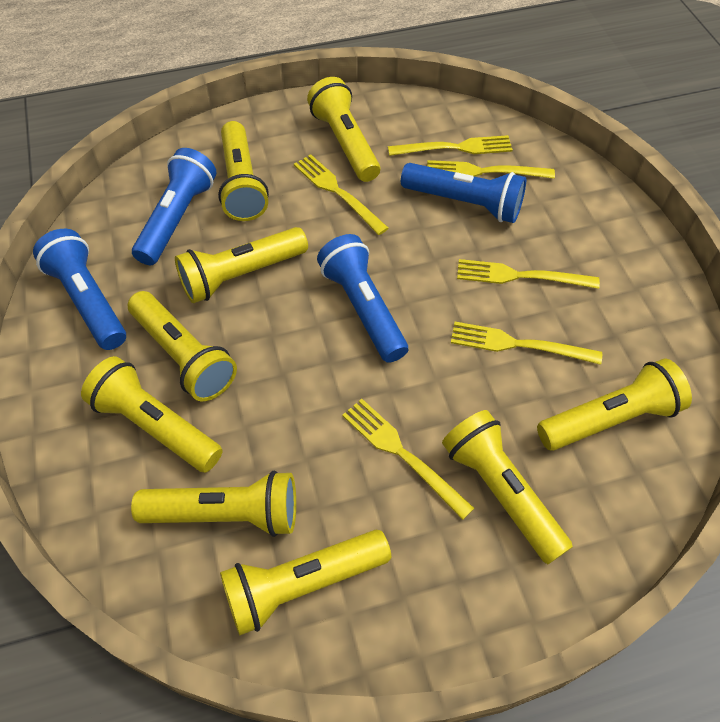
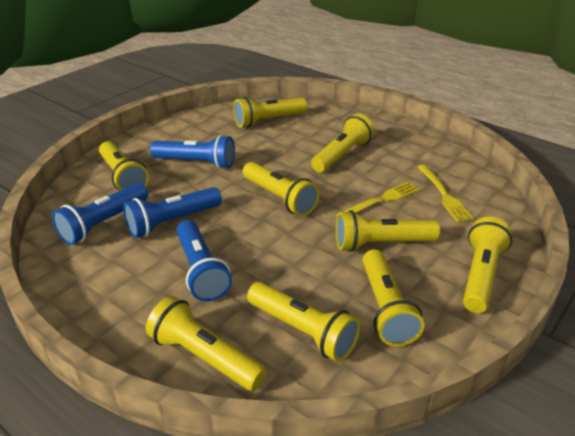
yellow fork: 6 -> 2

